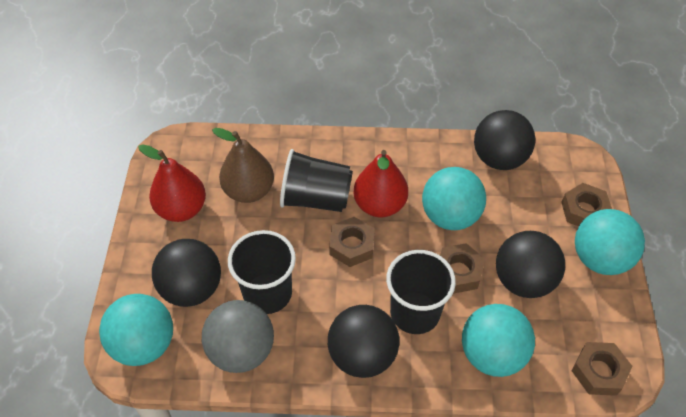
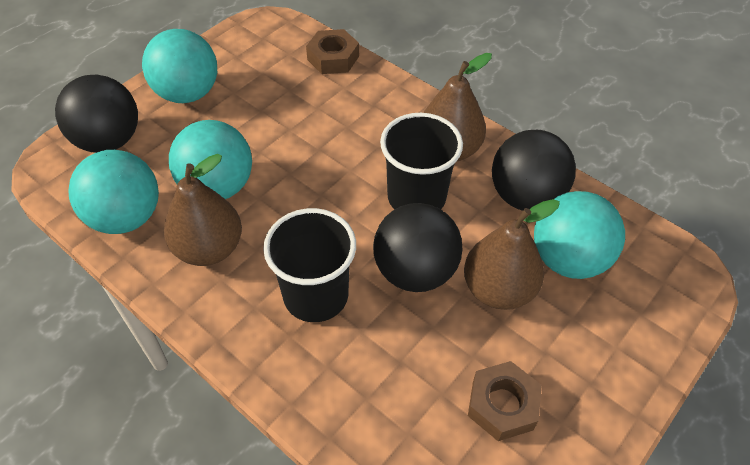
black ball: 4 -> 3
black cup: 3 -> 2
brown nut: 4 -> 2
brown pear: 1 -> 3
grey ball: 1 -> 0
red pear: 2 -> 0

